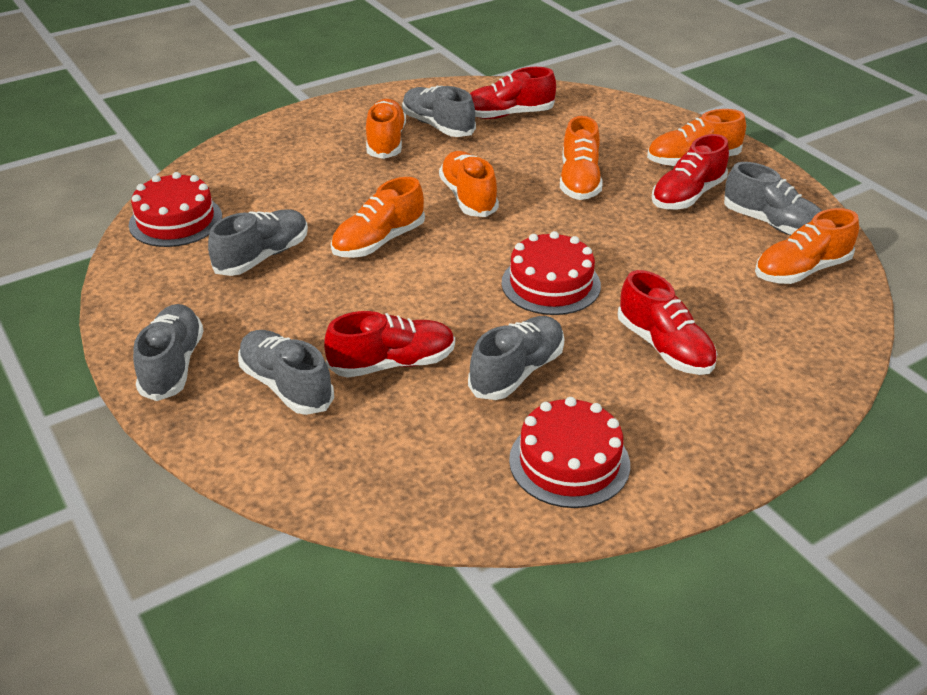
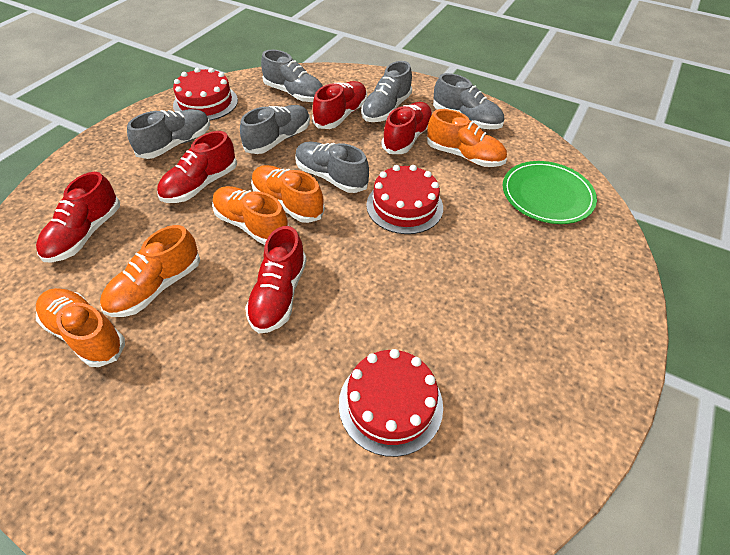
green plate: 0 -> 1
orange shoe: 6 -> 5
red shoe: 4 -> 5

